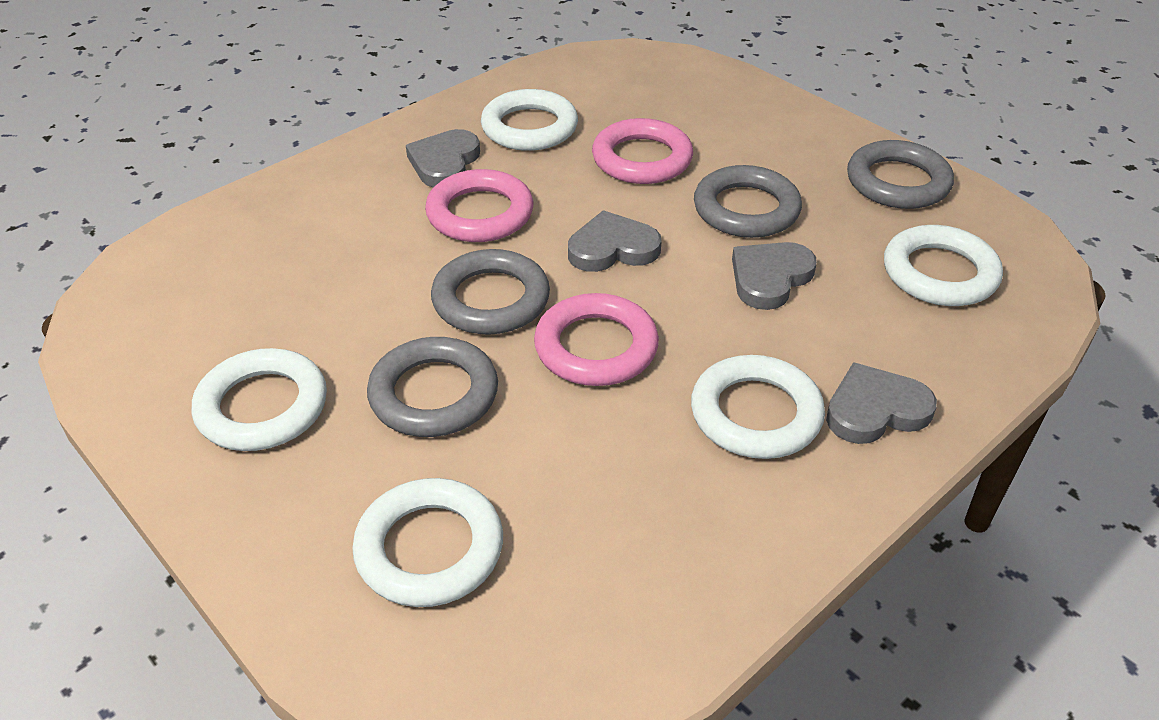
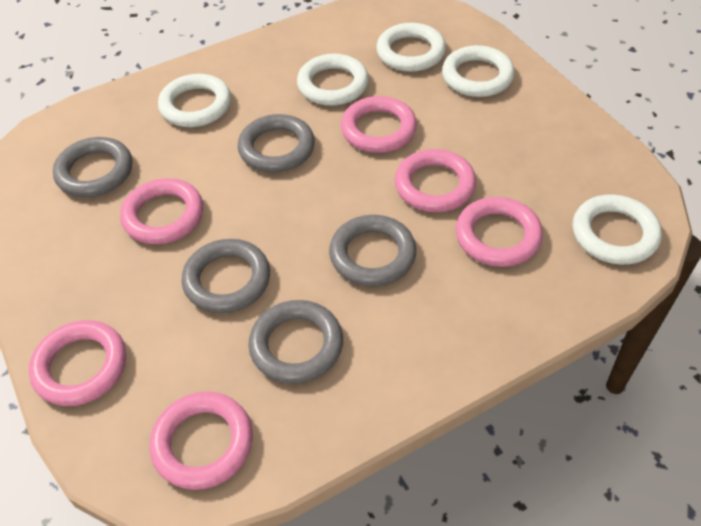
grey heart: 4 -> 0
grey ring: 4 -> 5
pink ring: 3 -> 6

